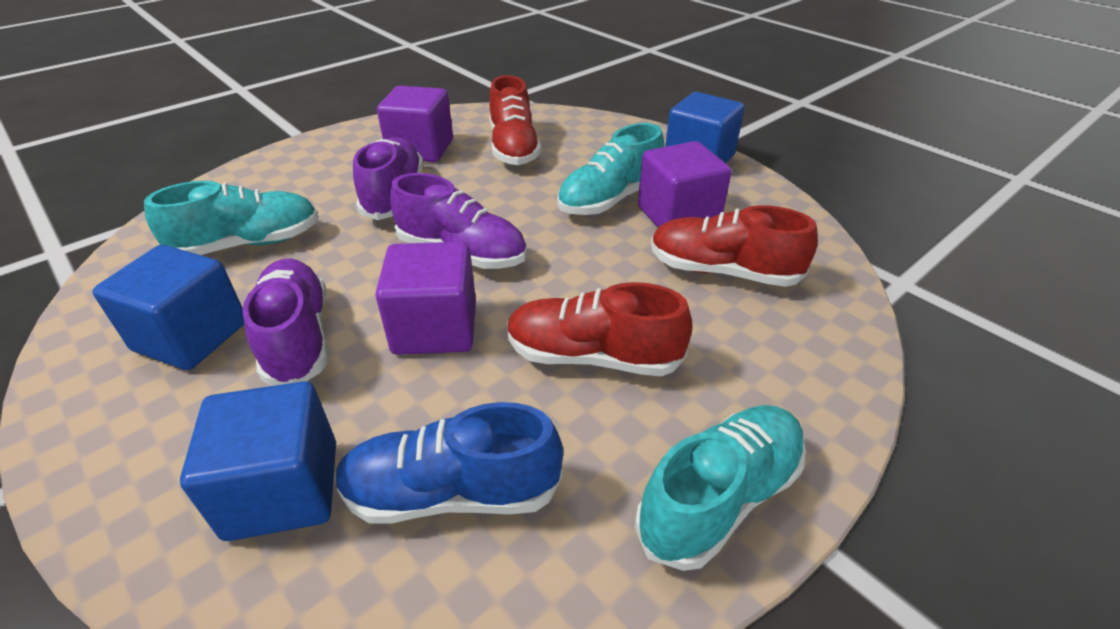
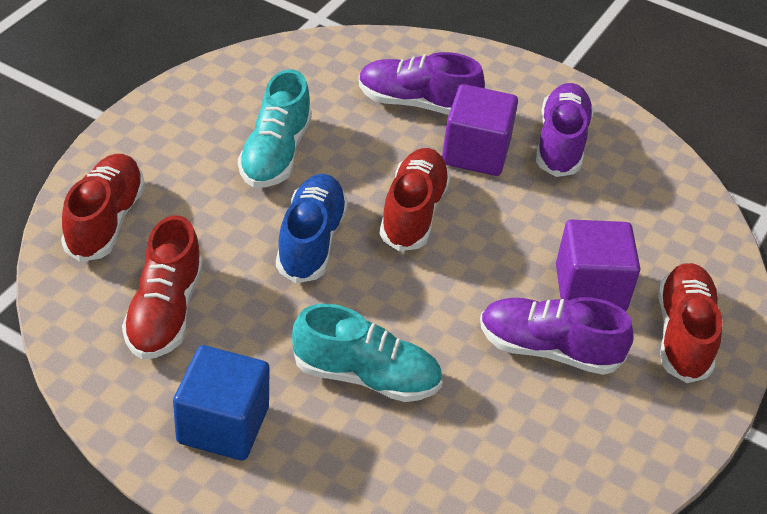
blue cube: 3 -> 1
purple cube: 3 -> 2
red shoe: 3 -> 4
turquoise shoe: 3 -> 2

